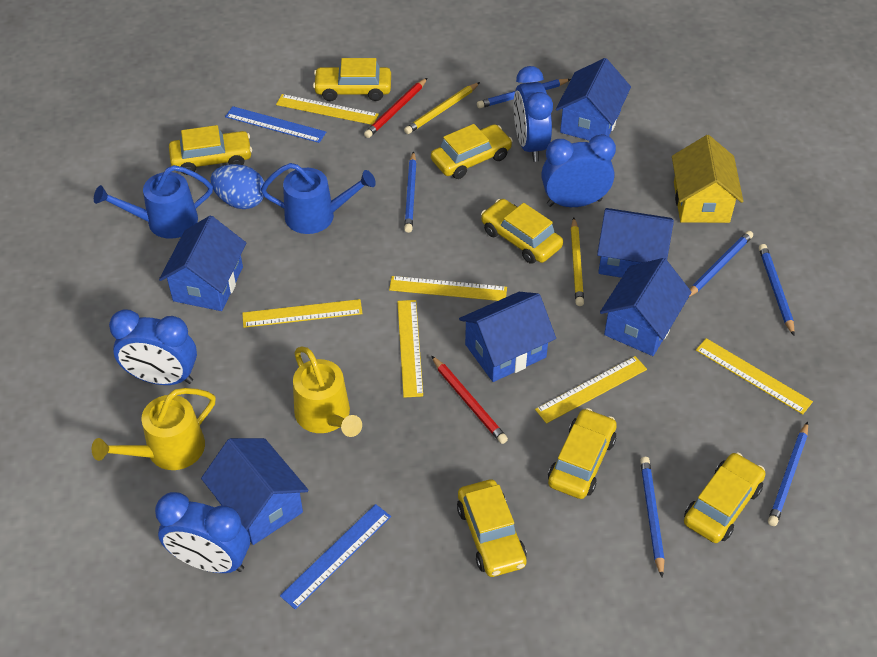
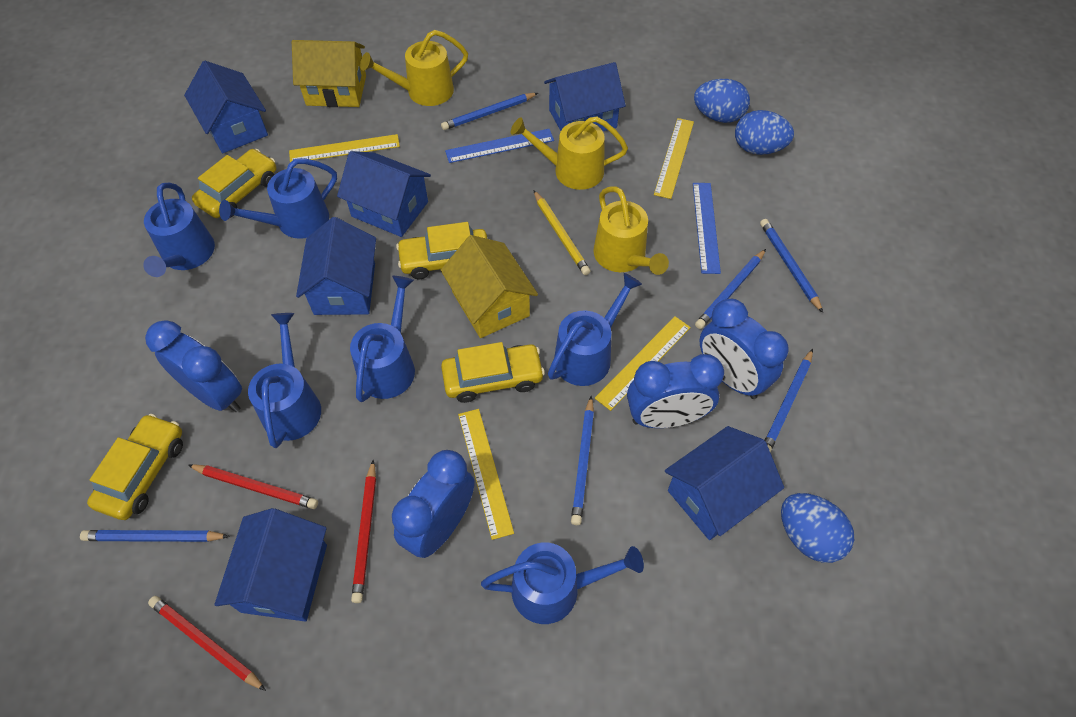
blue egg: 1 -> 3
blue watering can: 2 -> 6
red pencil: 2 -> 3
yellow car: 7 -> 4
yellow house: 1 -> 2
yellow pencil: 2 -> 1
yellow ruler: 6 -> 4
yellow watering can: 2 -> 3

